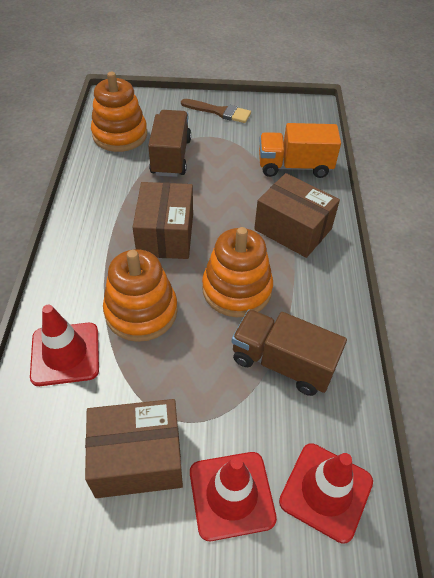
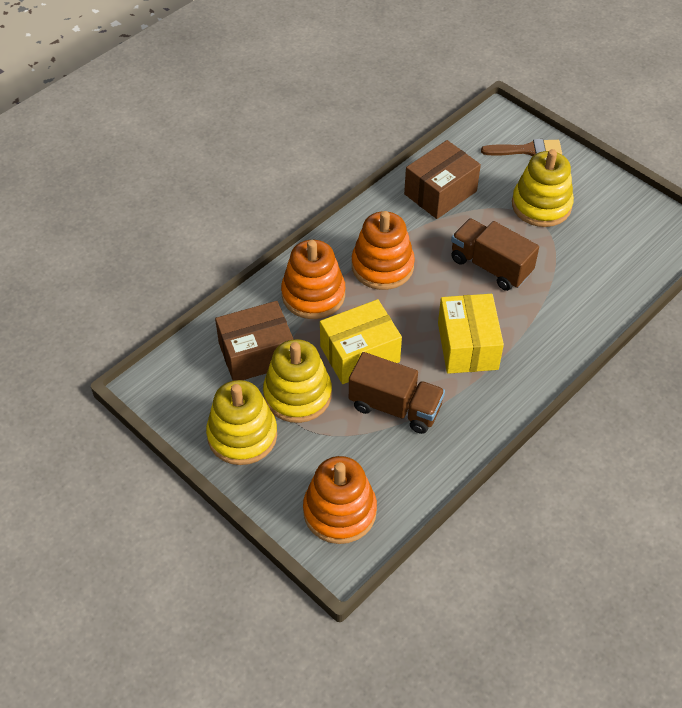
brown box: 3 -> 2
orange truck: 1 -> 0
red traffic cone: 3 -> 0
yellow box: 0 -> 2
yellow stacking toy: 0 -> 3

